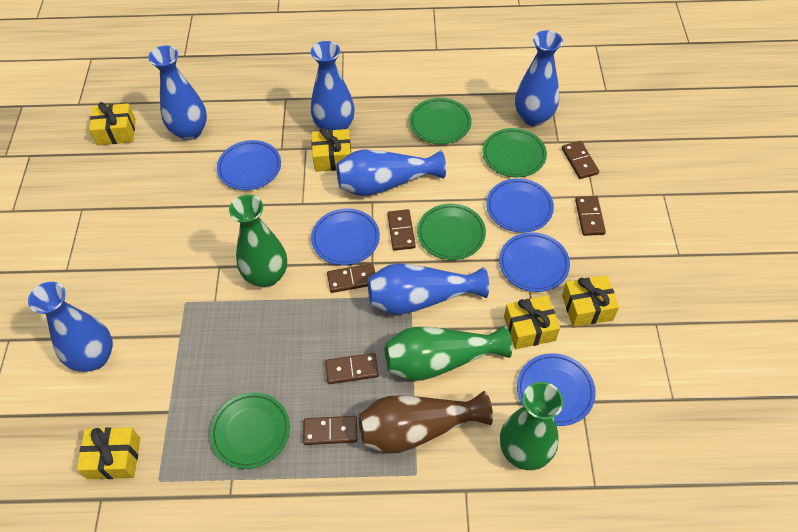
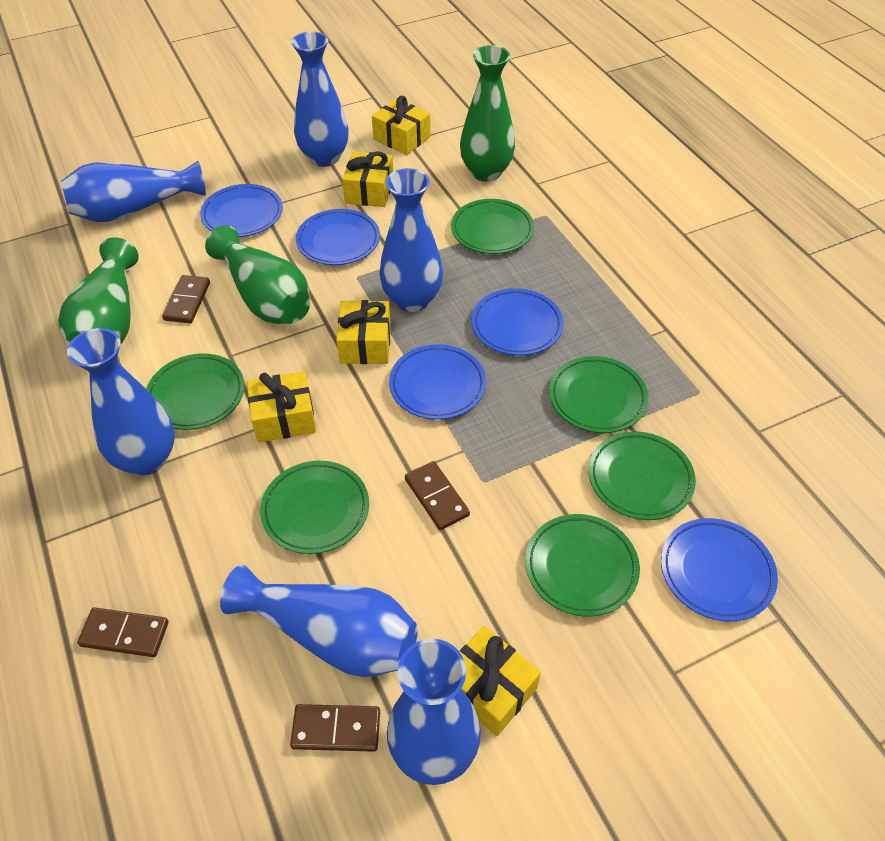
brown domino: 6 -> 4
brown vase: 1 -> 0
green plate: 4 -> 6

